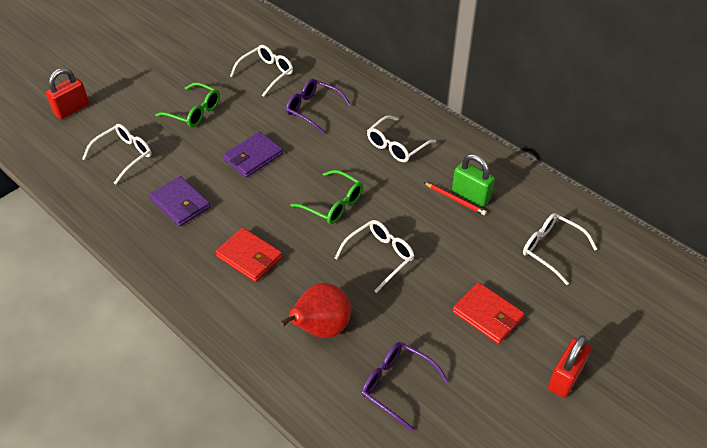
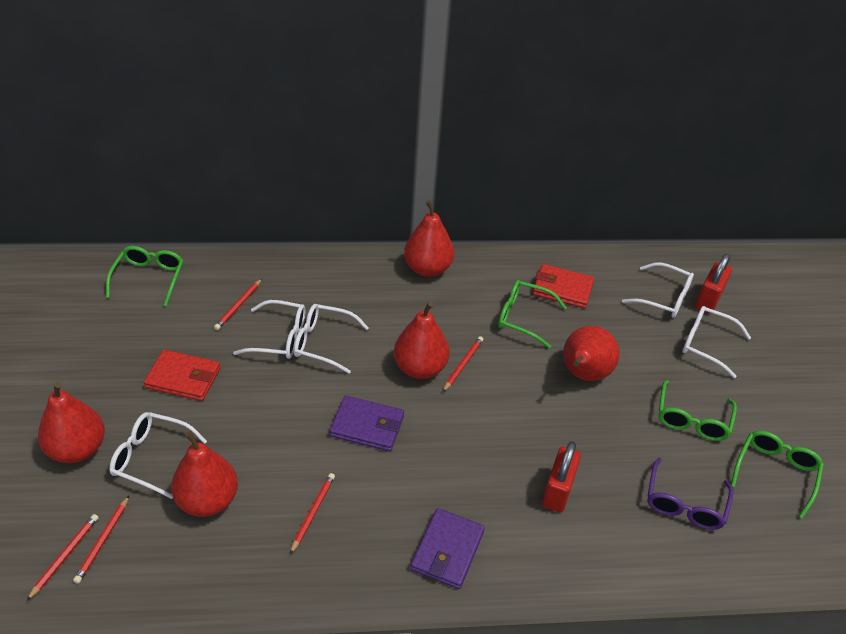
green glasses: 2 -> 4
green padlock: 1 -> 0
purple glasses: 2 -> 1
red pear: 1 -> 5
red pencil: 1 -> 5

